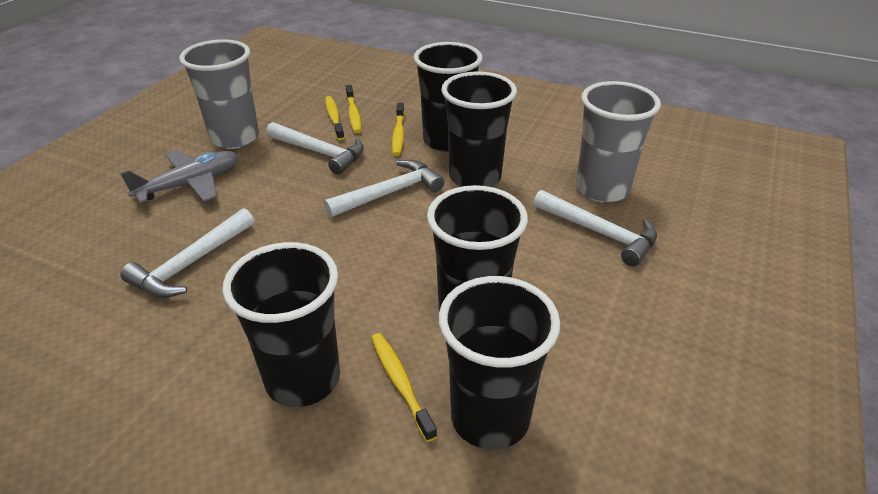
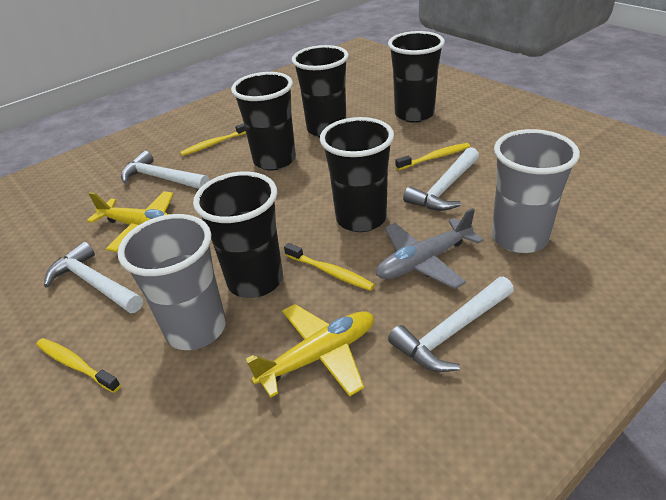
yellow plane: 0 -> 2

